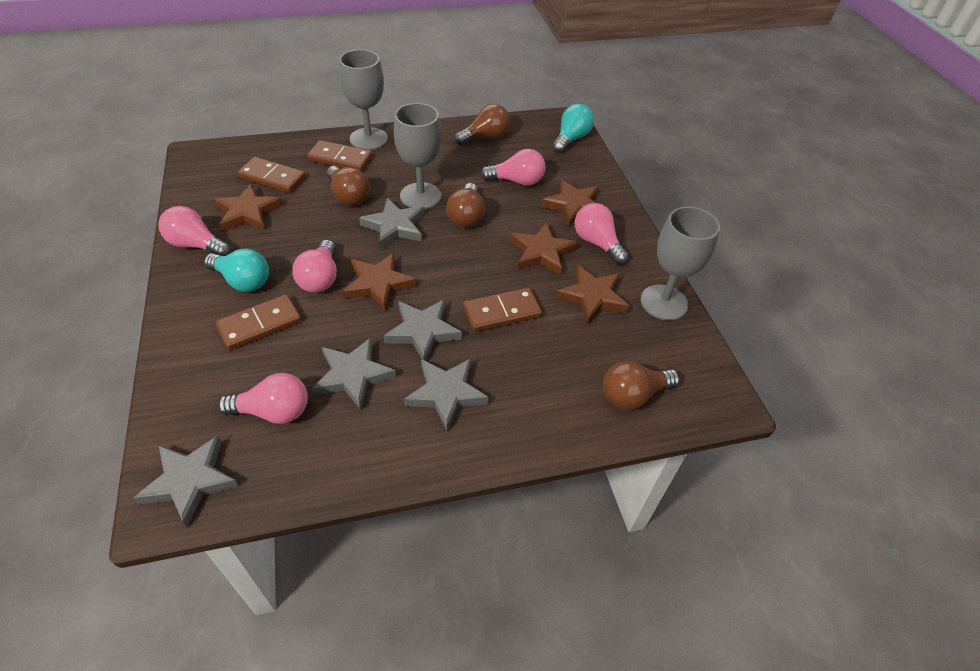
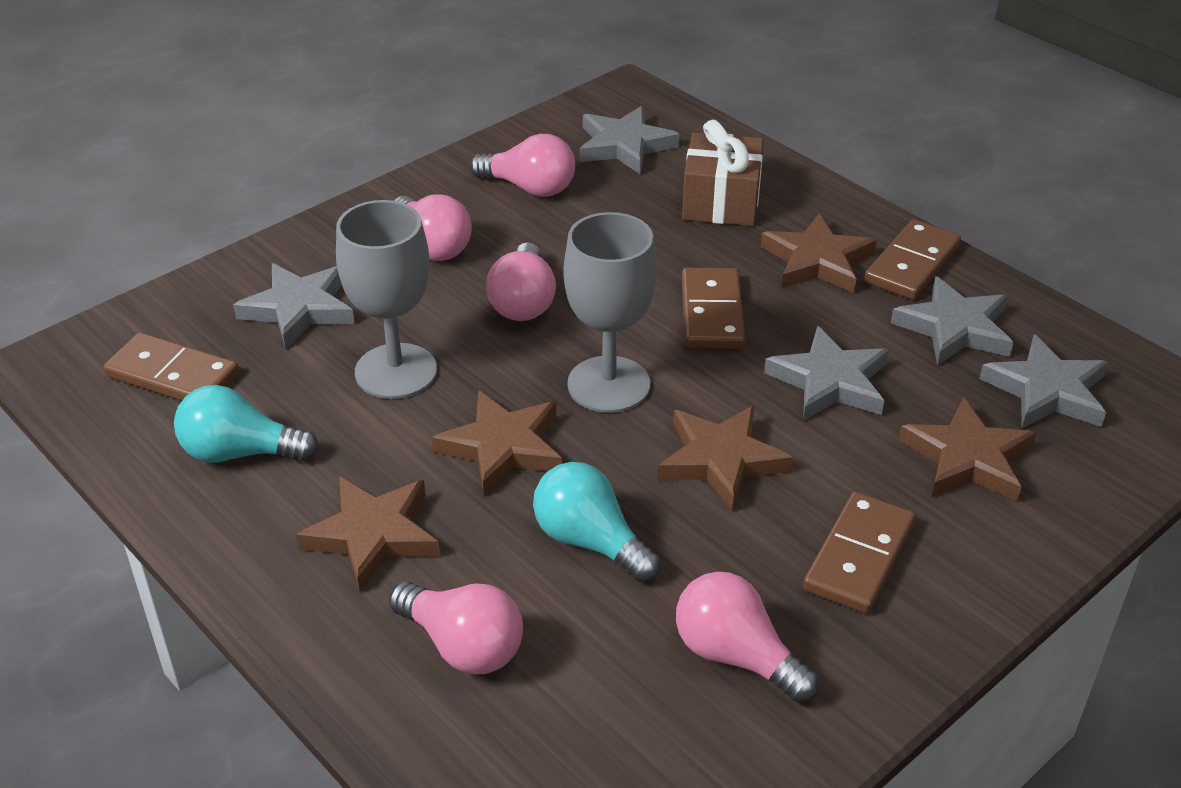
brown gift: 0 -> 1
brown light bulb: 4 -> 0
grey goblet: 3 -> 2

